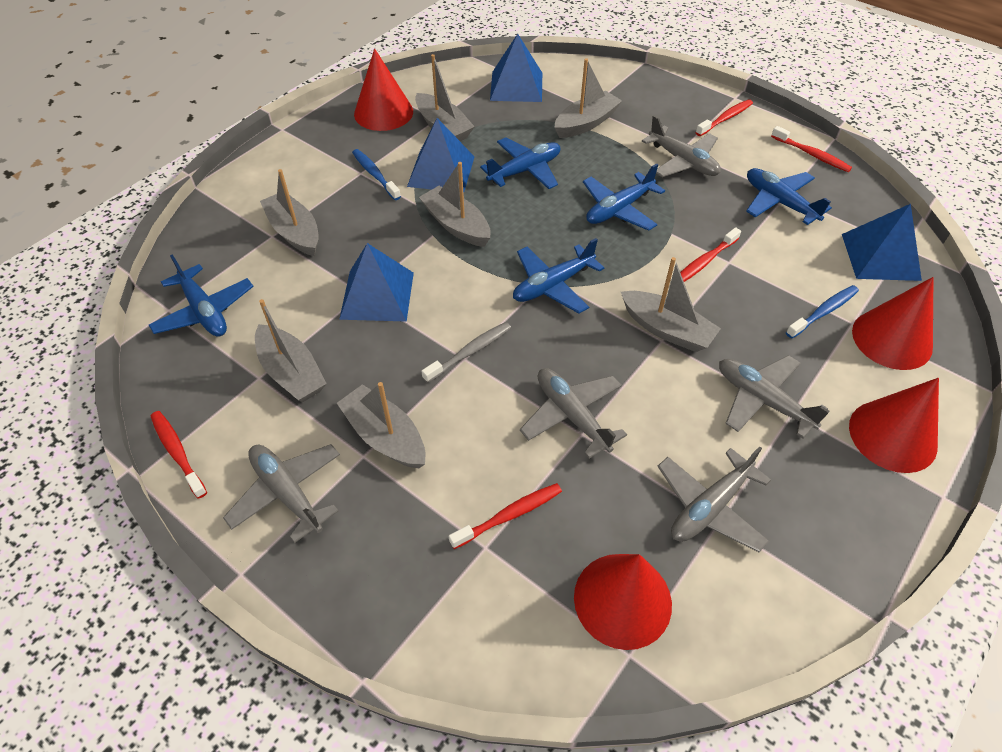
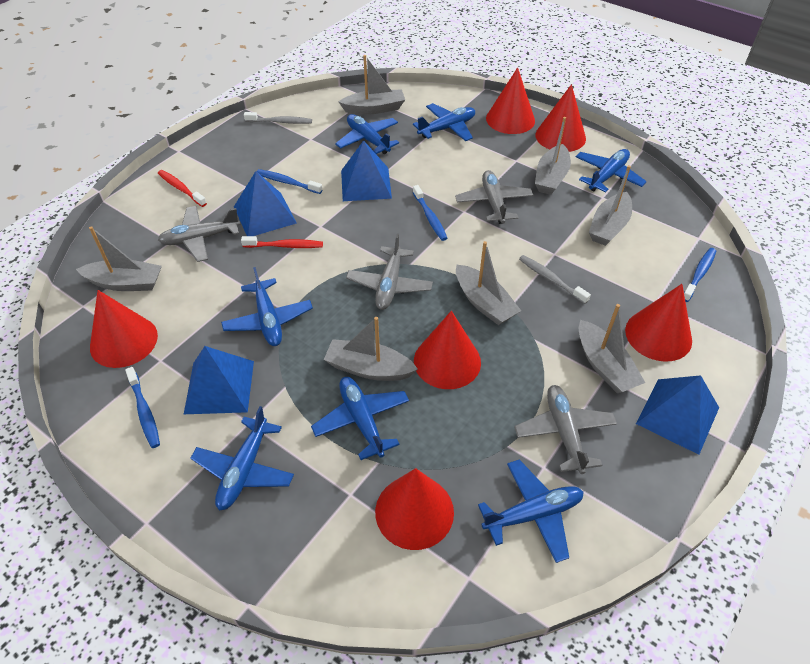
blue plane: 5 -> 7
blue toothbrush: 2 -> 4
grey plane: 5 -> 4
grey toothbrush: 1 -> 2
red cone: 4 -> 6
red toothbrush: 5 -> 2

